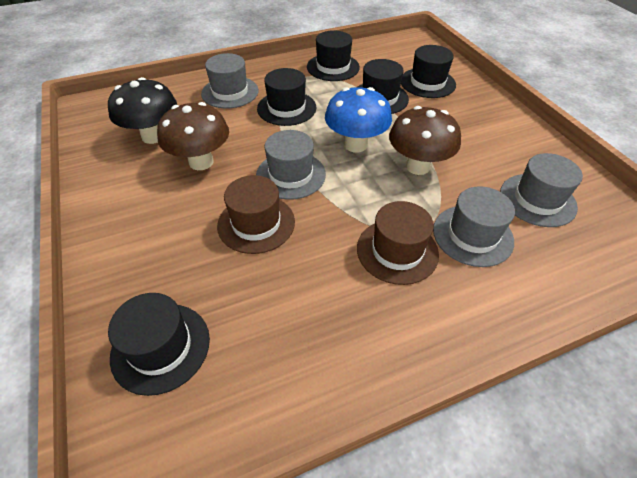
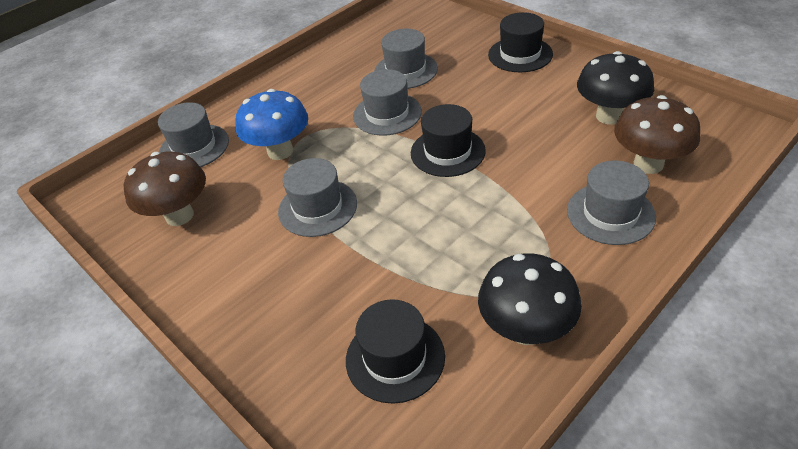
black hat: 5 -> 3
black mushroom: 1 -> 2
brown hat: 2 -> 0
grey hat: 4 -> 5

